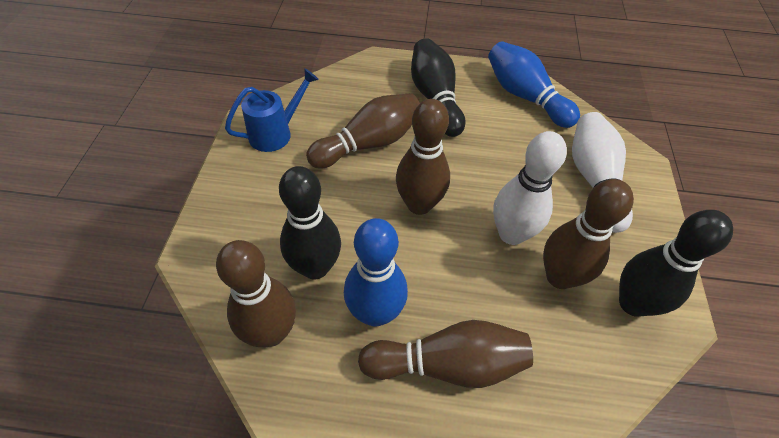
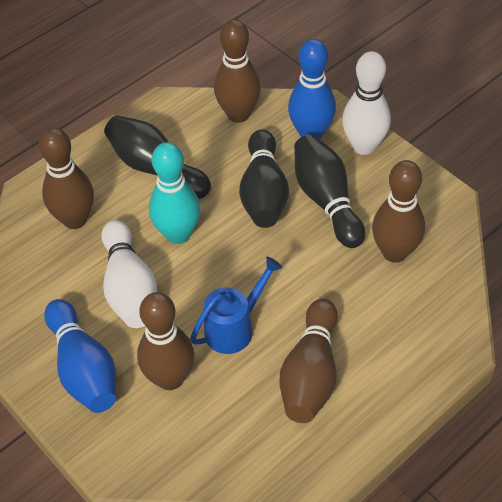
turquoise bowling pin: 0 -> 1

